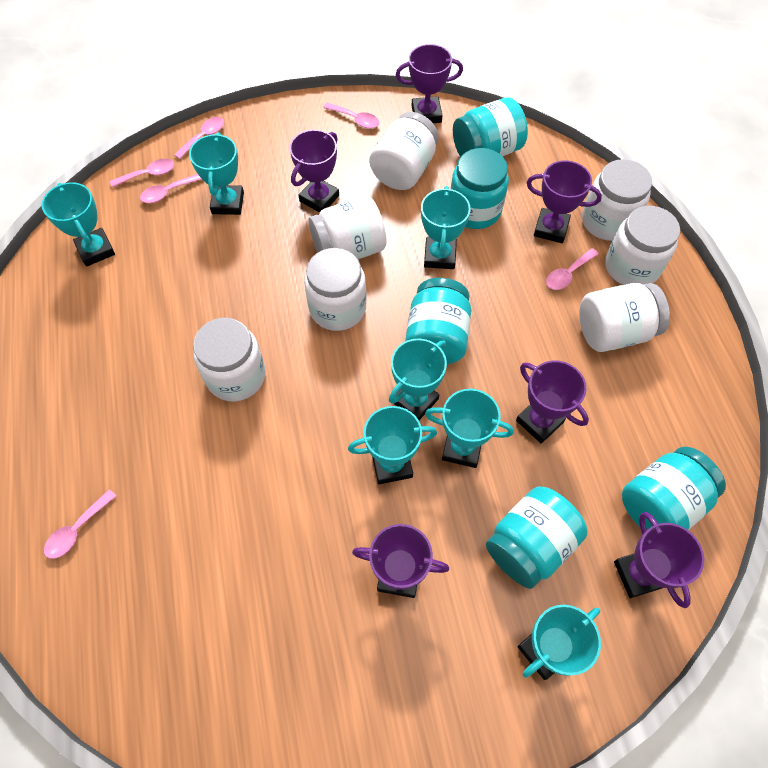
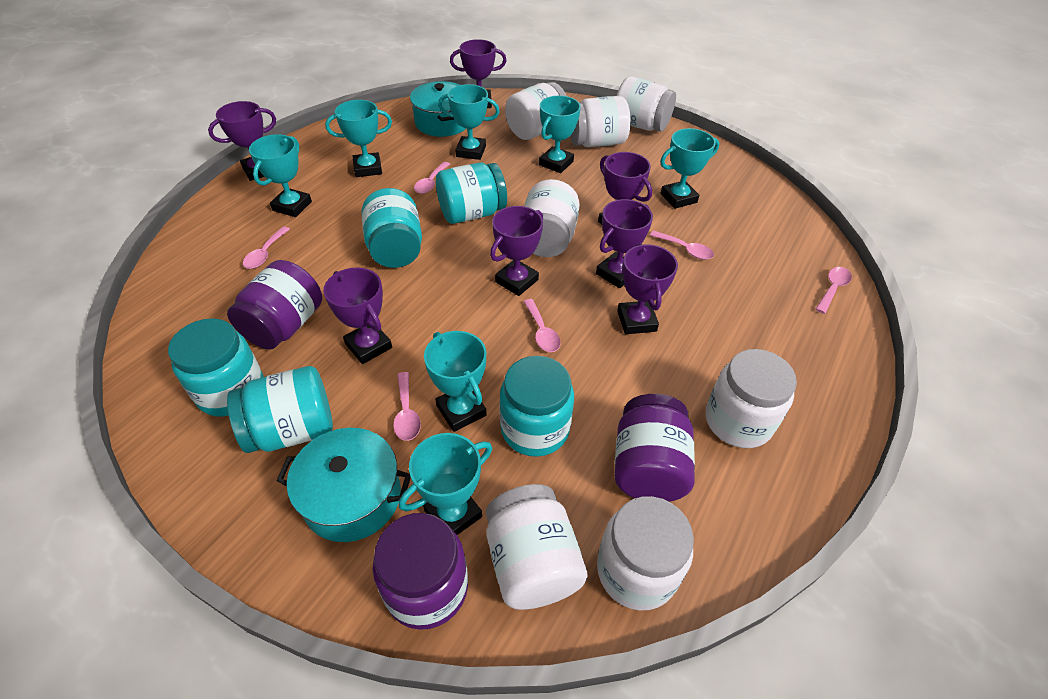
purple jar: 0 -> 3
purple trophy: 6 -> 7
turquoise pot: 0 -> 2

